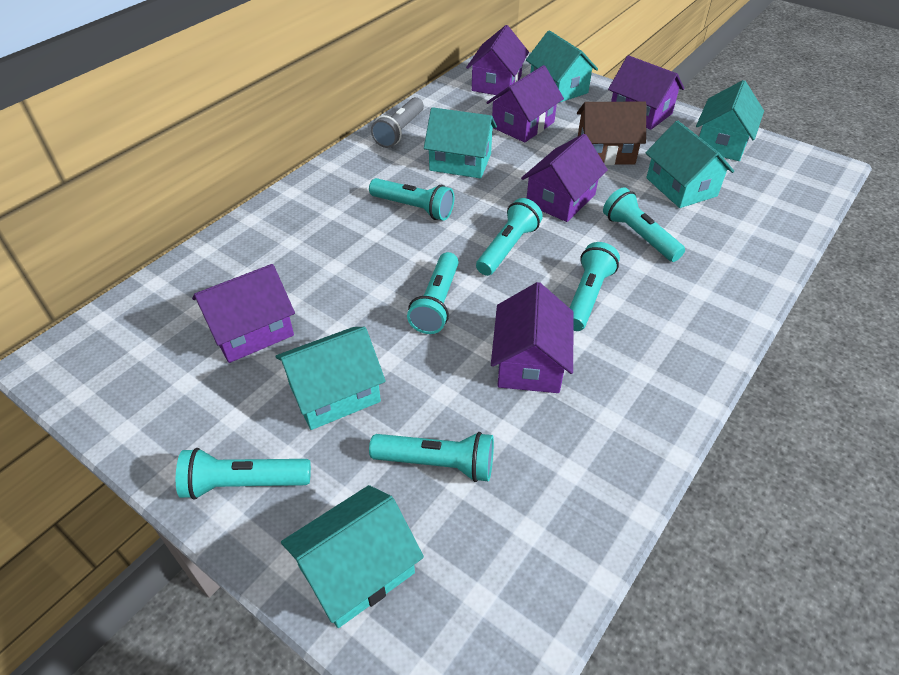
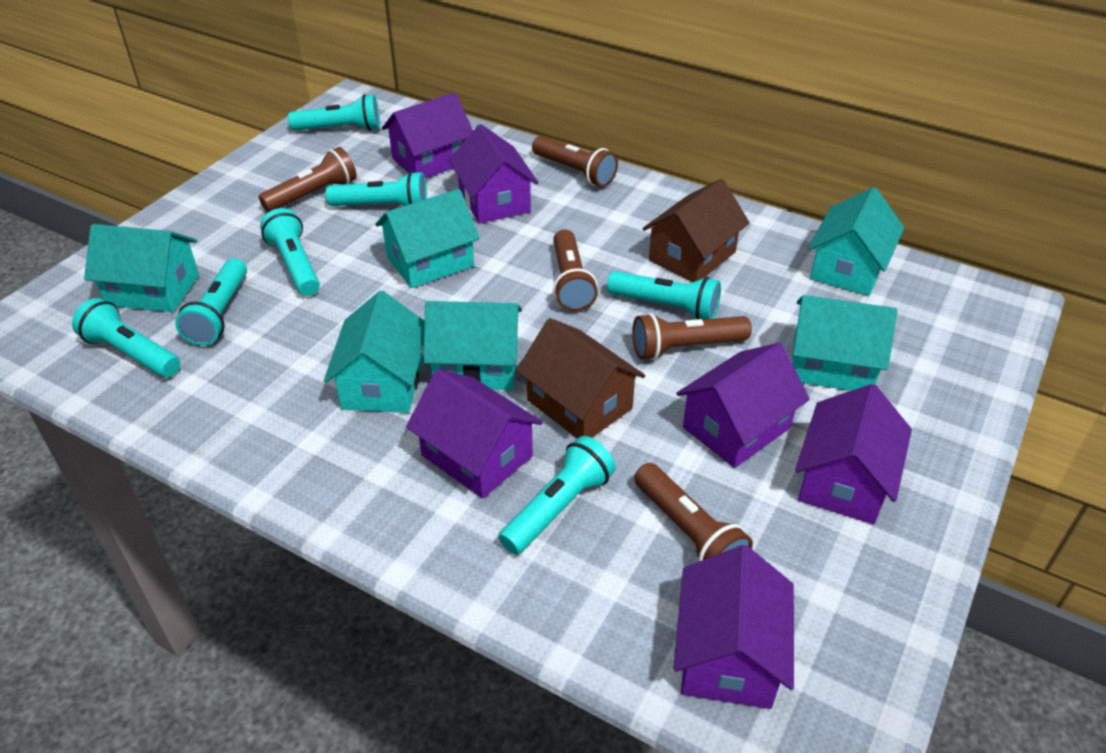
brown flashlight: 0 -> 5
brown house: 1 -> 2
grey flashlight: 1 -> 0

